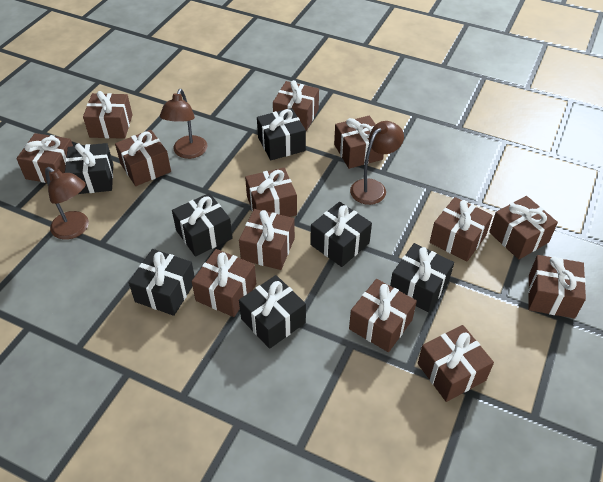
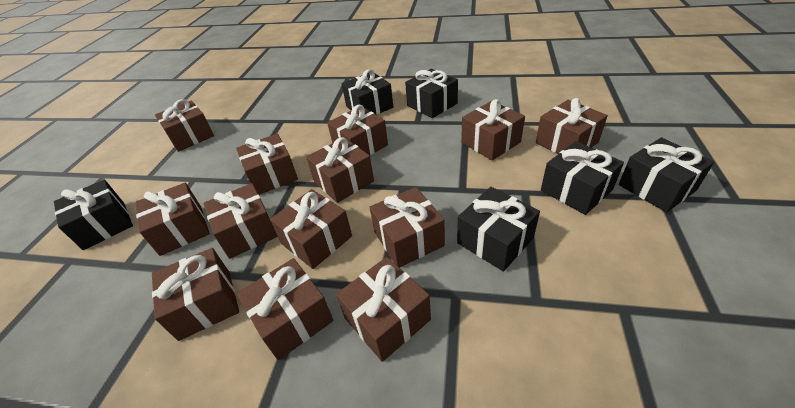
black gift: 7 -> 6
brown lamp: 3 -> 0

